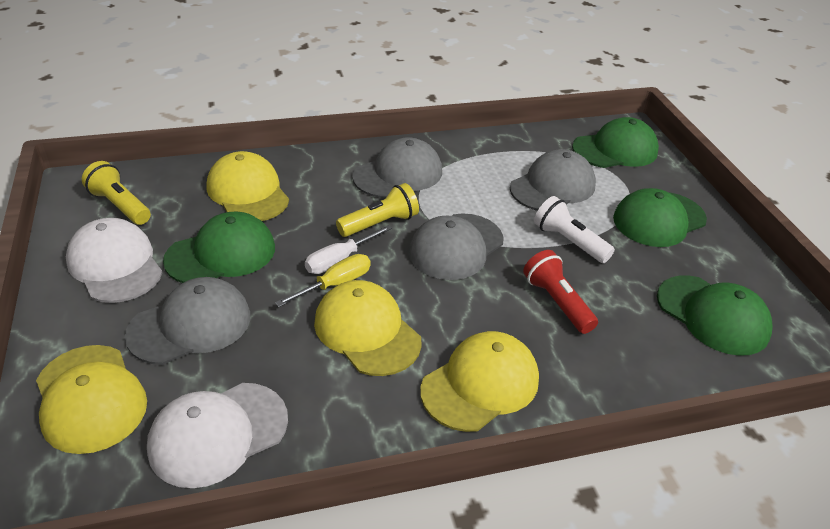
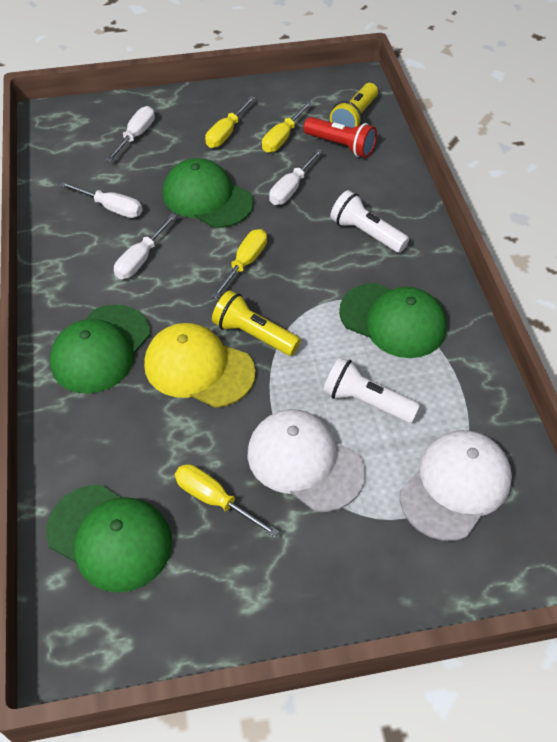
grey cap: 4 -> 0
white flashlight: 1 -> 2
white screwdriver: 1 -> 4
yellow cap: 4 -> 1
yellow screwdriver: 1 -> 4

